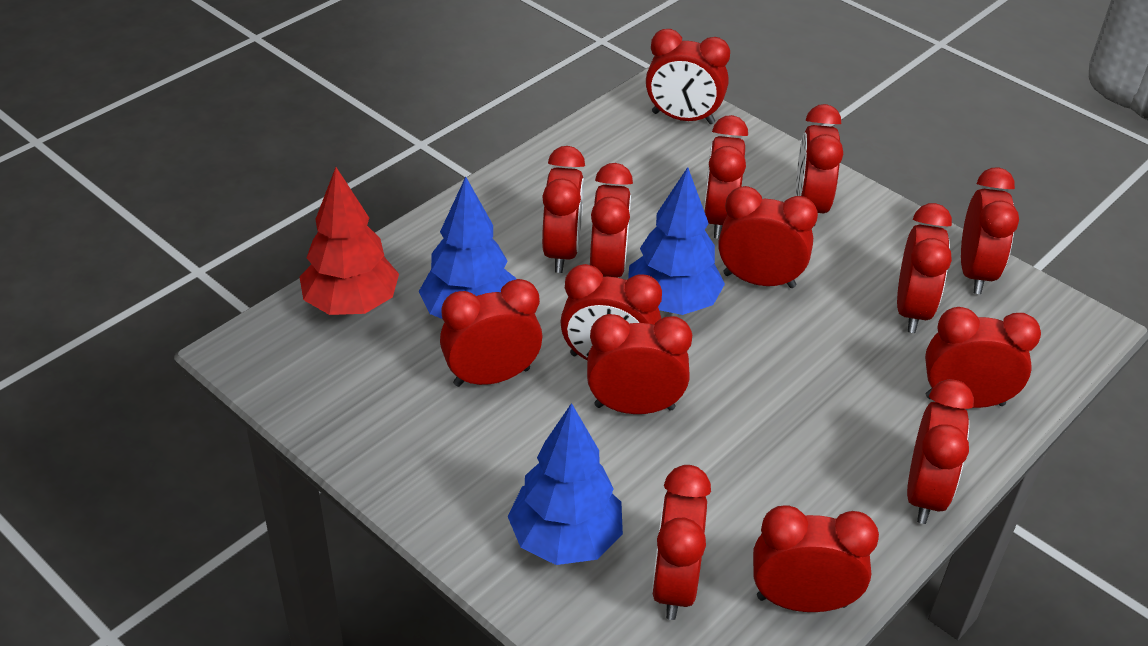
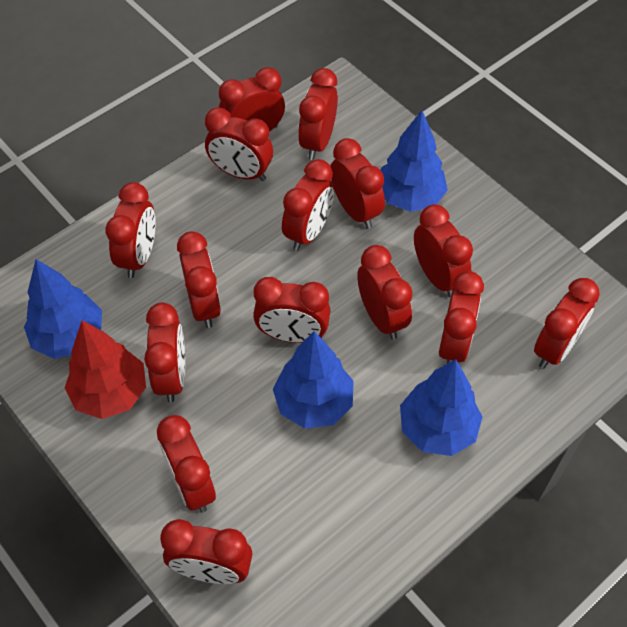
blue tree: 3 -> 4

